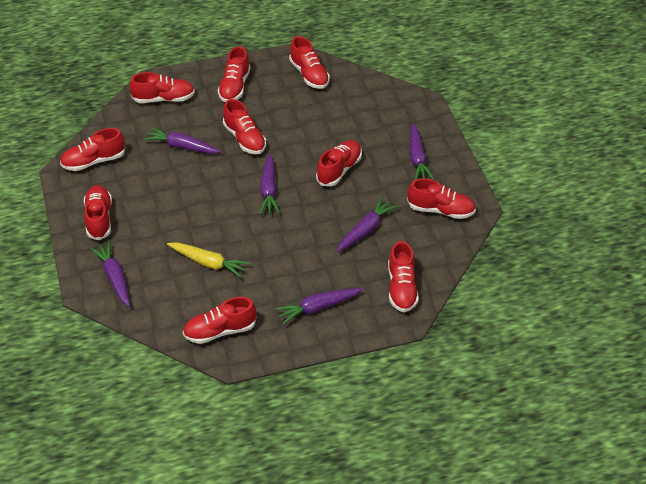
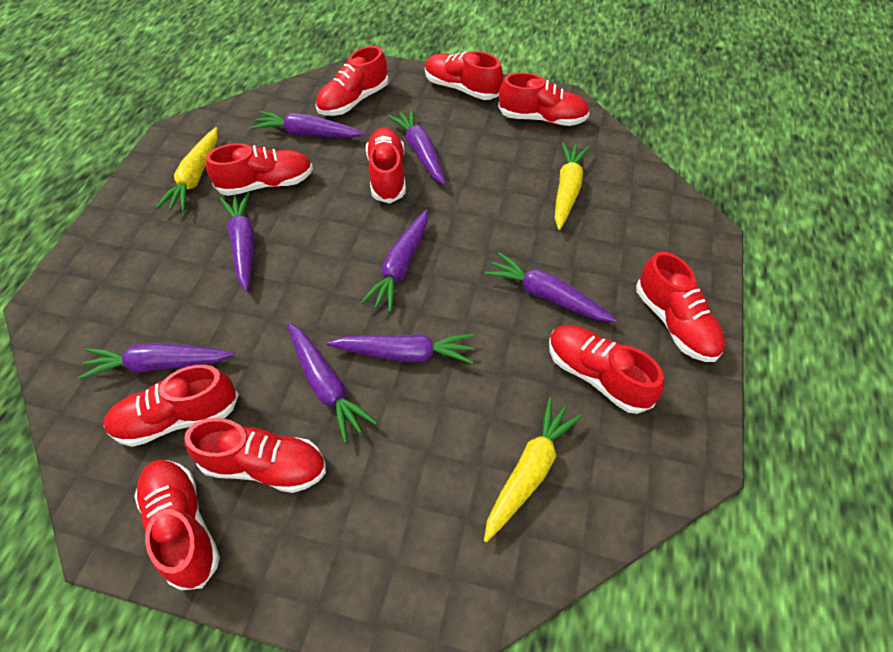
purple carrot: 6 -> 8
yellow carrot: 1 -> 3

